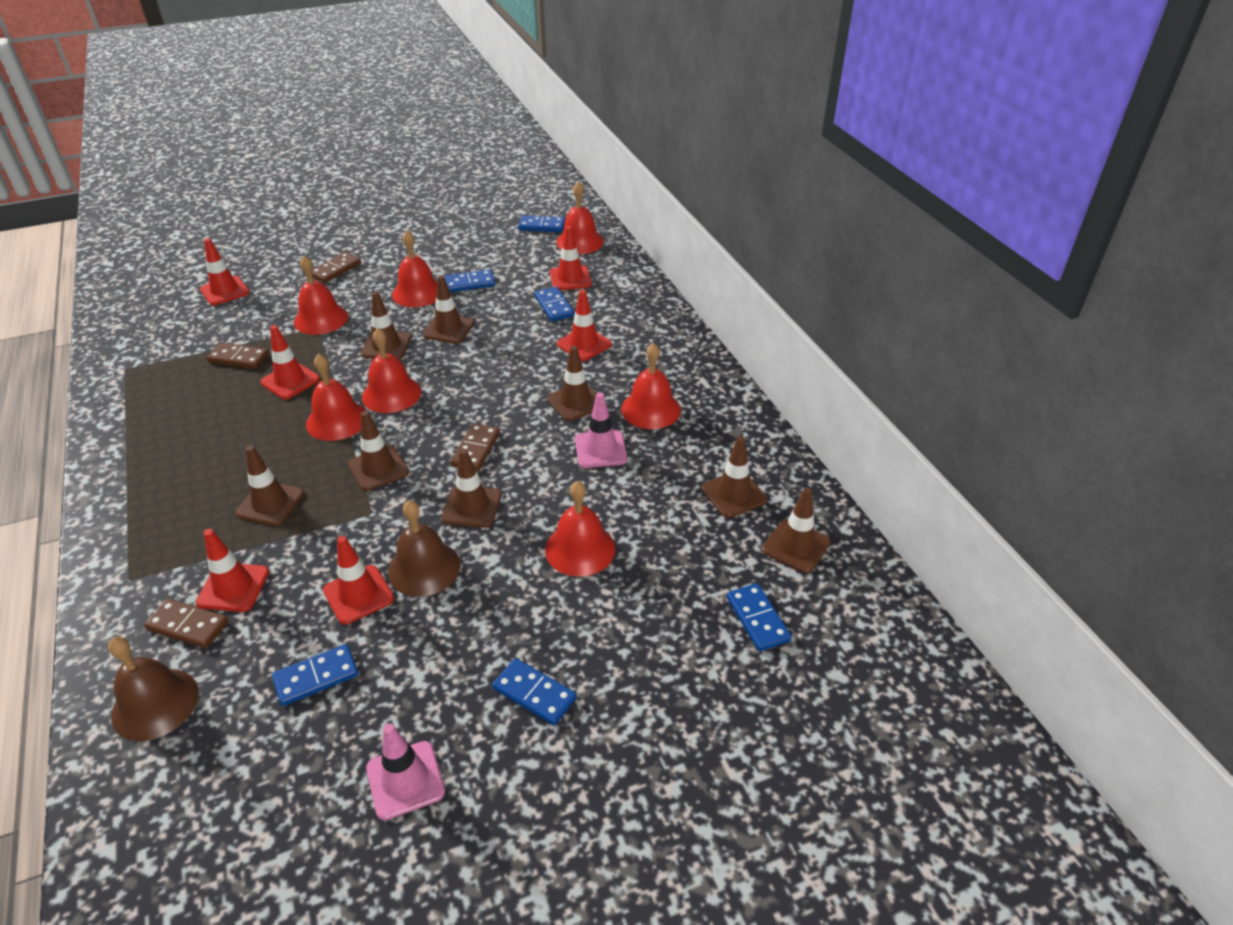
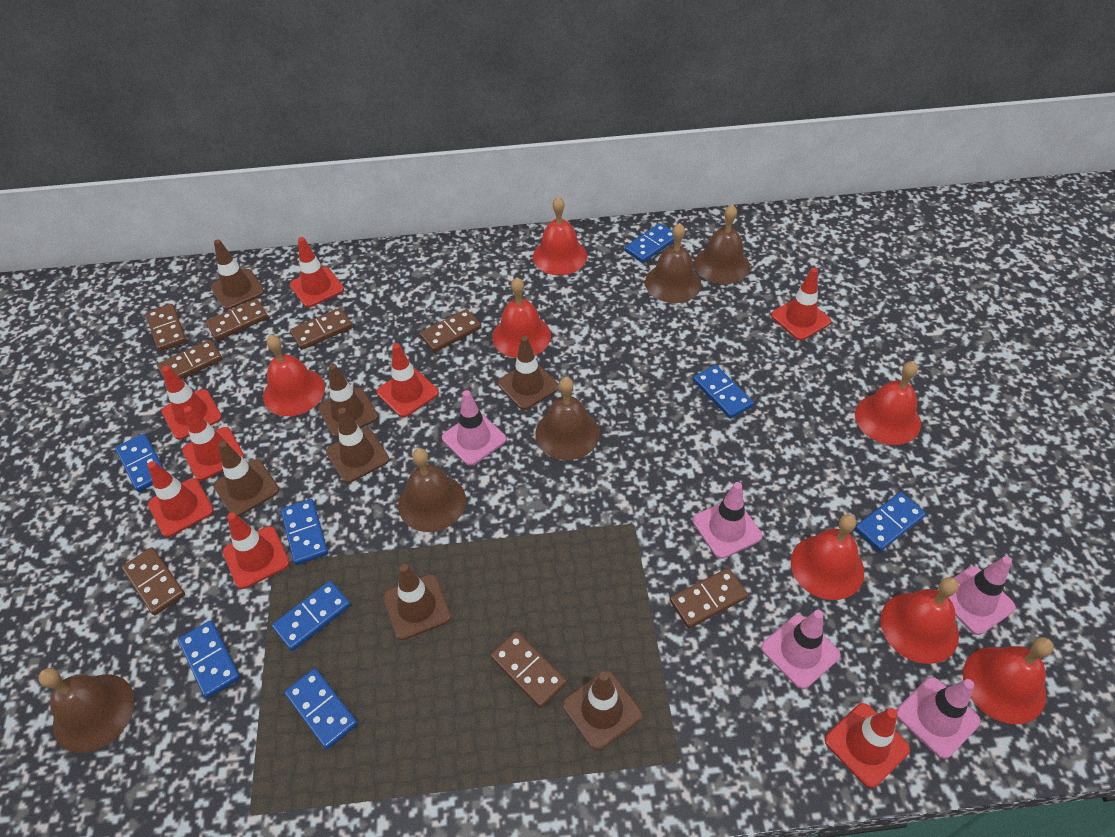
blue domino: 6 -> 8
brown bell: 2 -> 5
brown domino: 4 -> 8
brown traffic cone: 8 -> 7
pink traffic cone: 2 -> 5
red traffic cone: 6 -> 8

